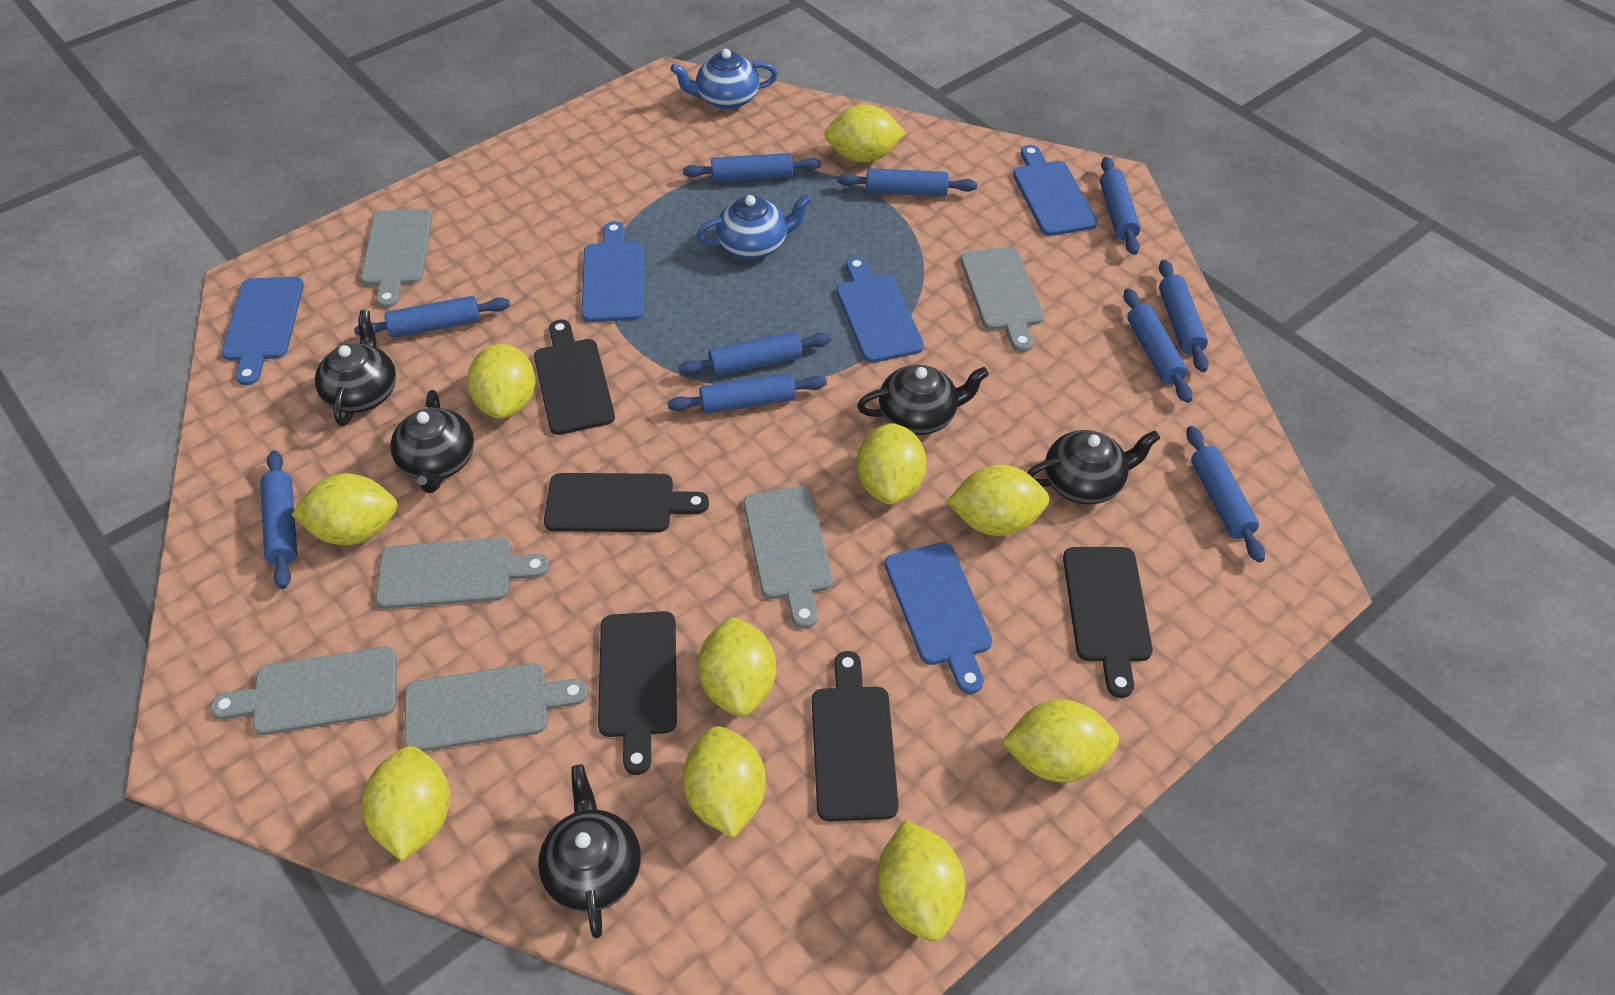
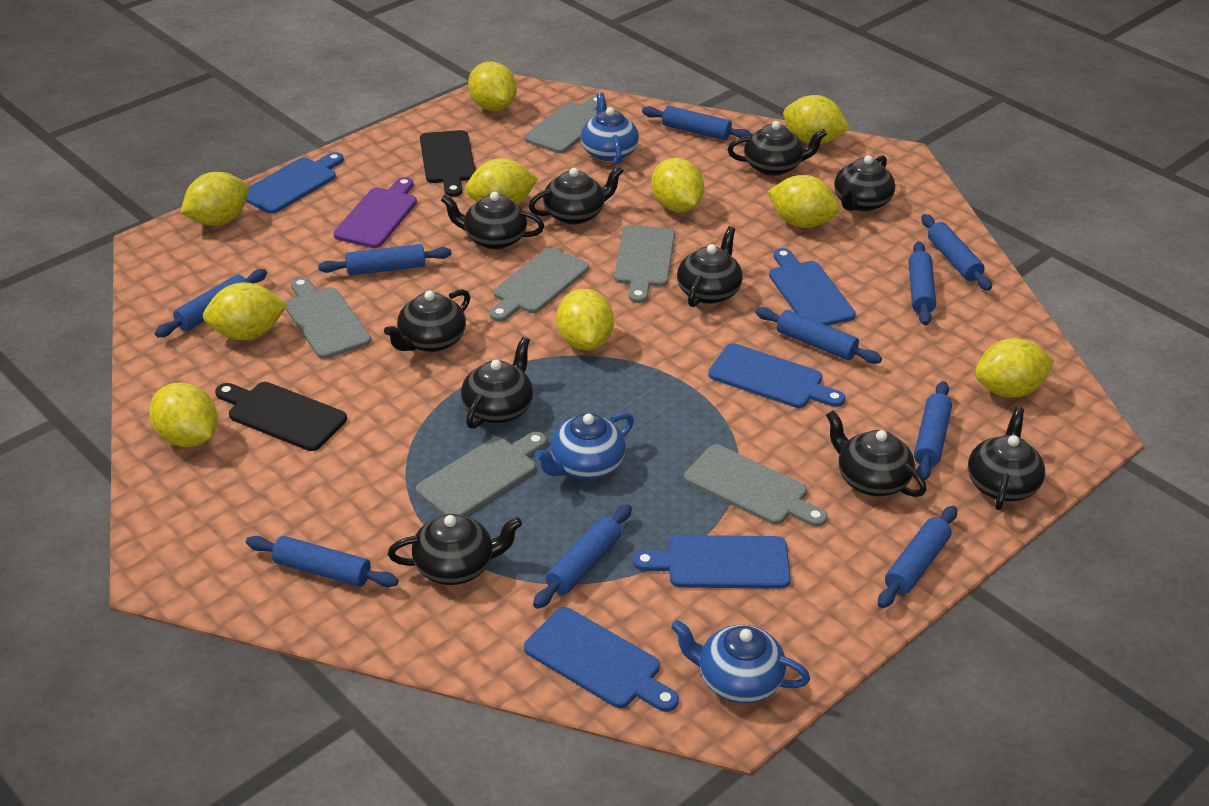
black cutting board: 5 -> 2
black teapot: 5 -> 10
blue teapot: 2 -> 3
purple cutting board: 0 -> 1

